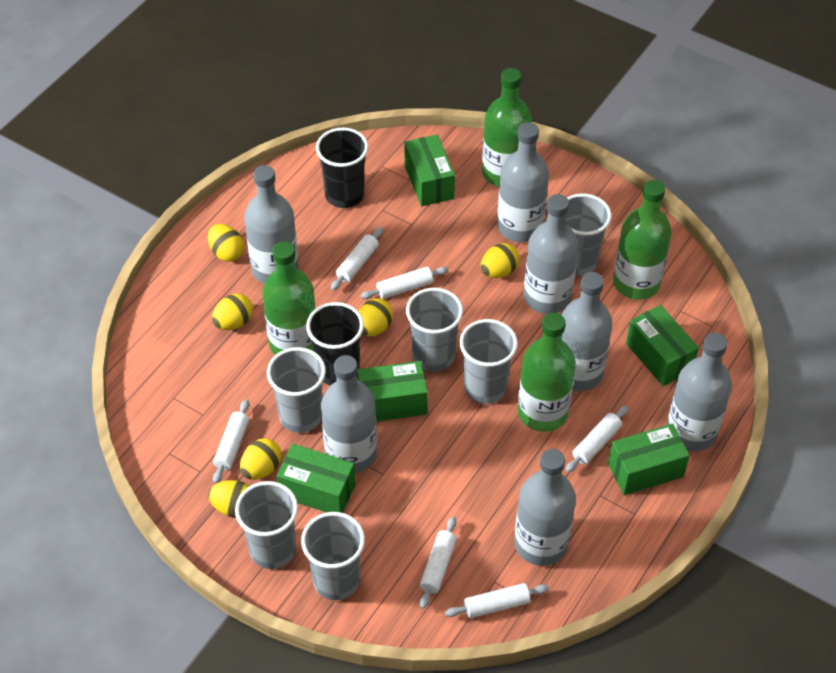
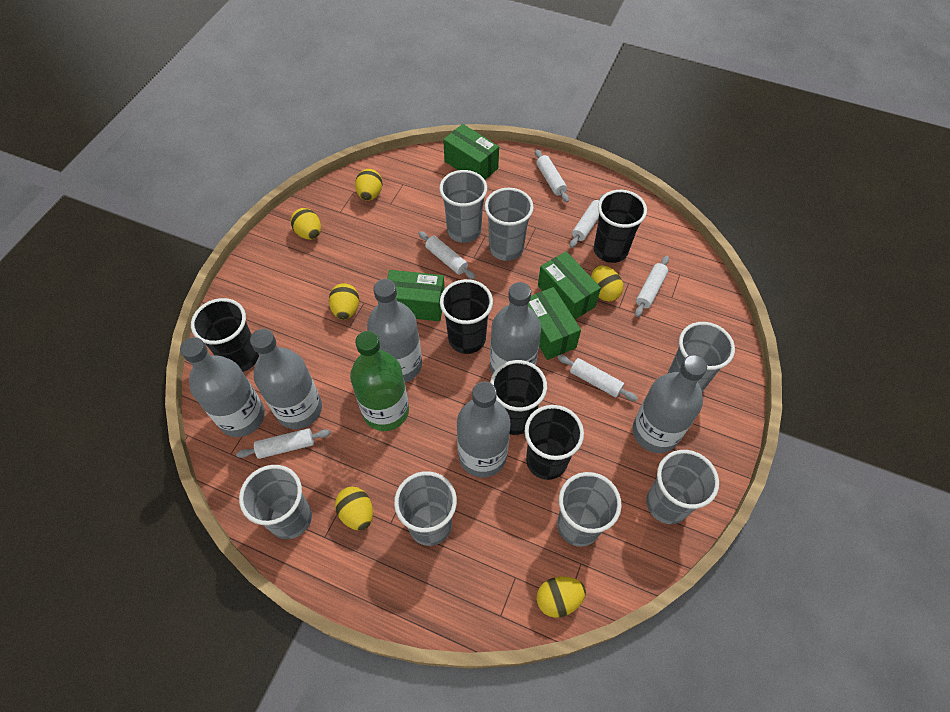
black cup: 2 -> 5
green bottle: 4 -> 1
green box: 5 -> 4
grey bottle: 7 -> 6
grey cup: 6 -> 7

